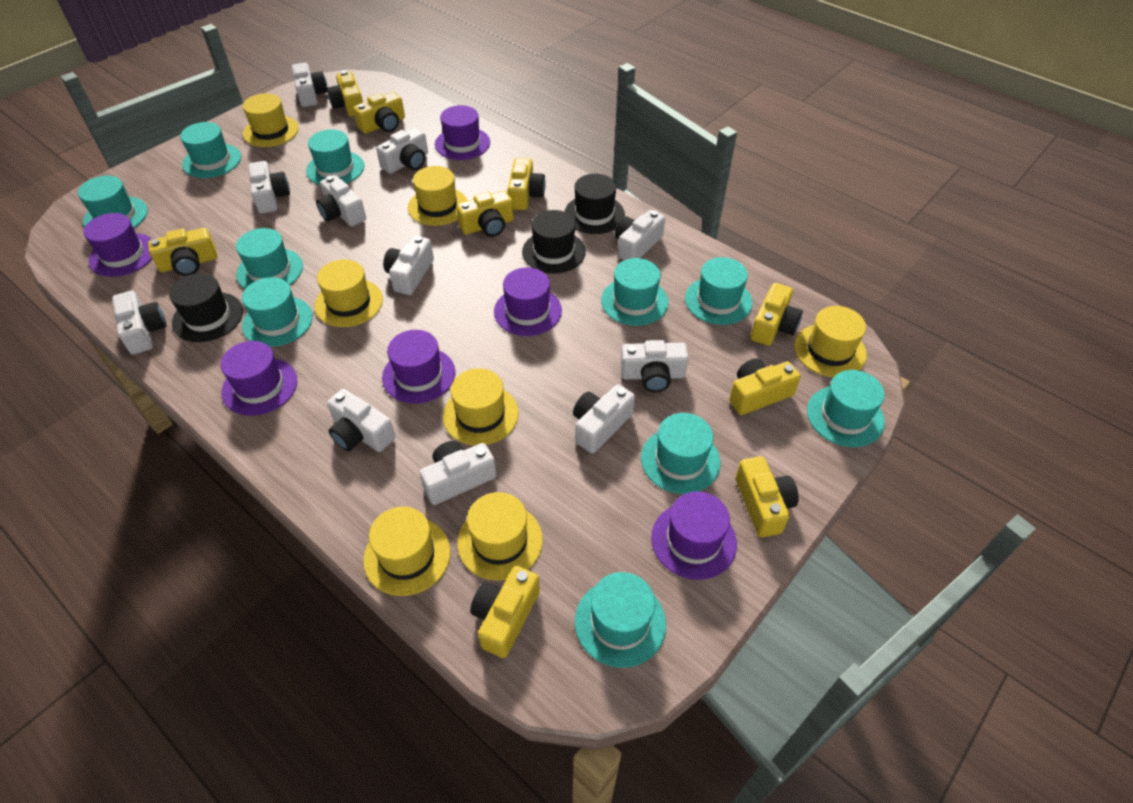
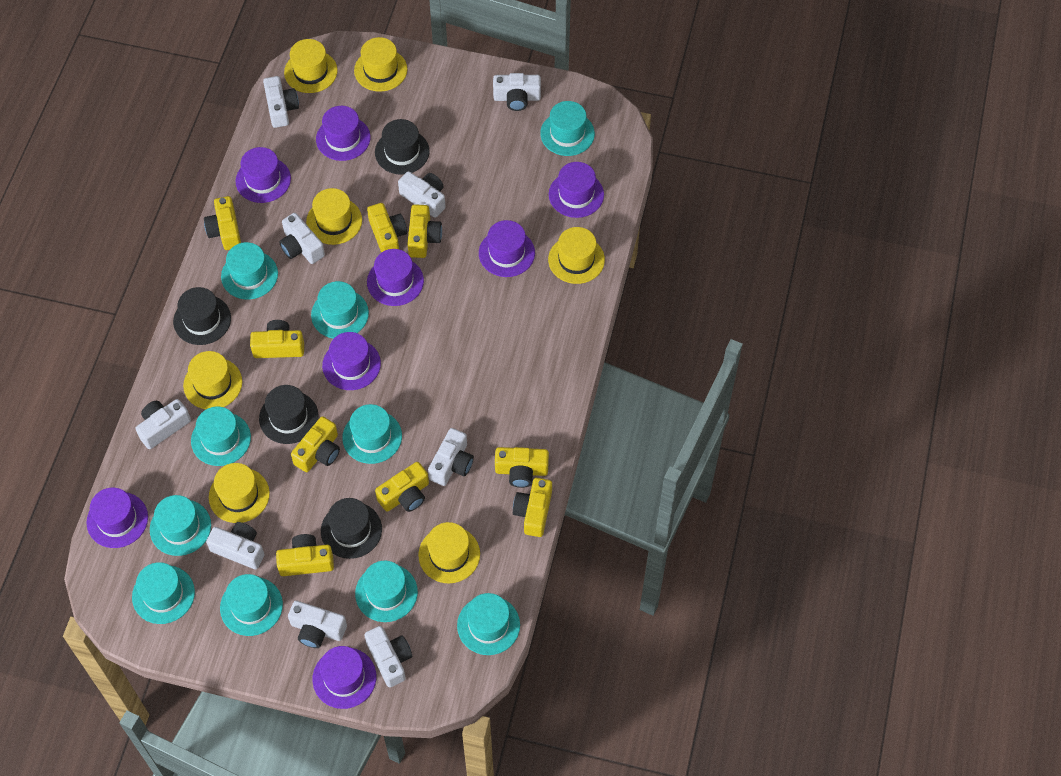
black hat: 3 -> 4
purple hat: 6 -> 8
white camera: 11 -> 9

